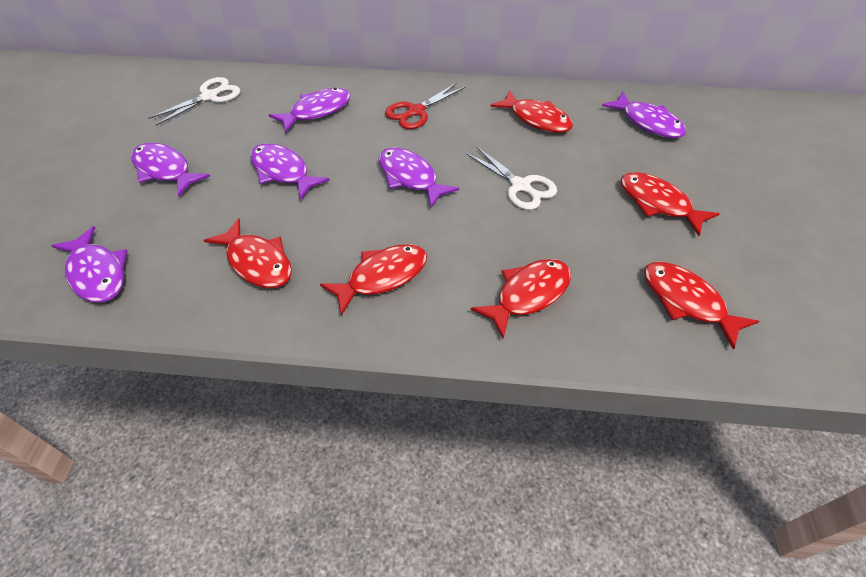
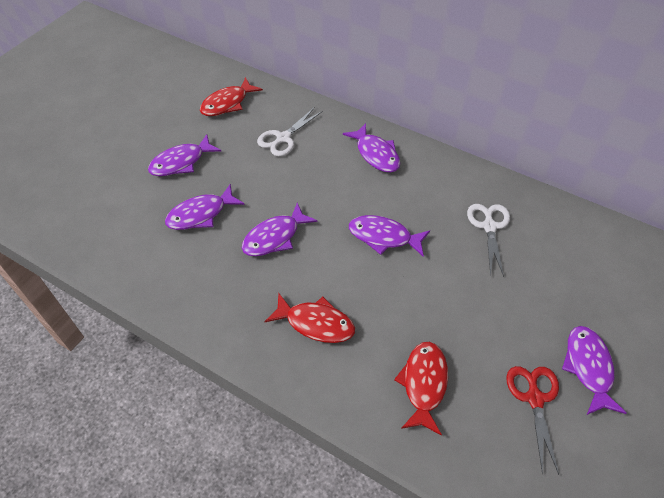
red fish: 6 -> 3

